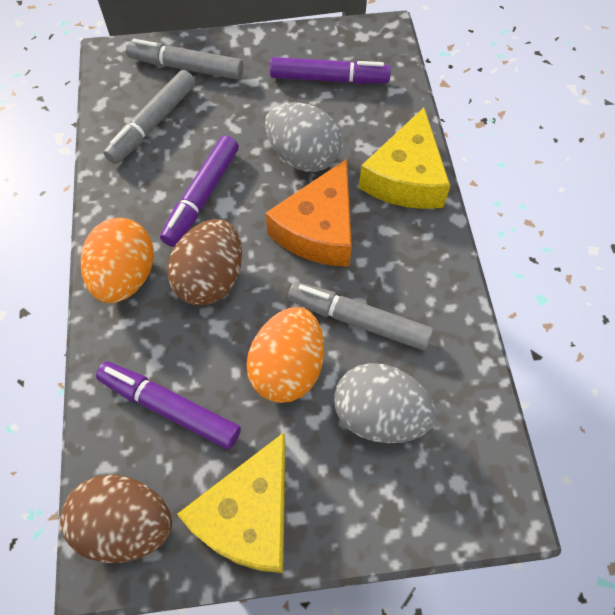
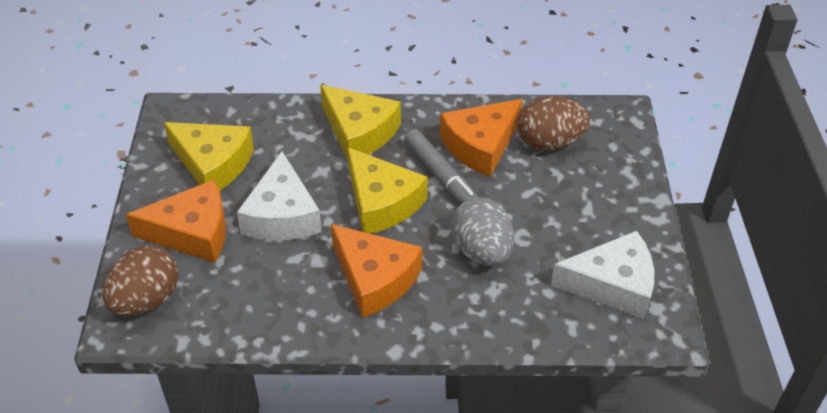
grey egg: 2 -> 1
grey marker: 3 -> 1
orange cheese: 1 -> 3
orange egg: 2 -> 0
purple marker: 3 -> 0
white cheese: 0 -> 2
yellow cheese: 2 -> 3

